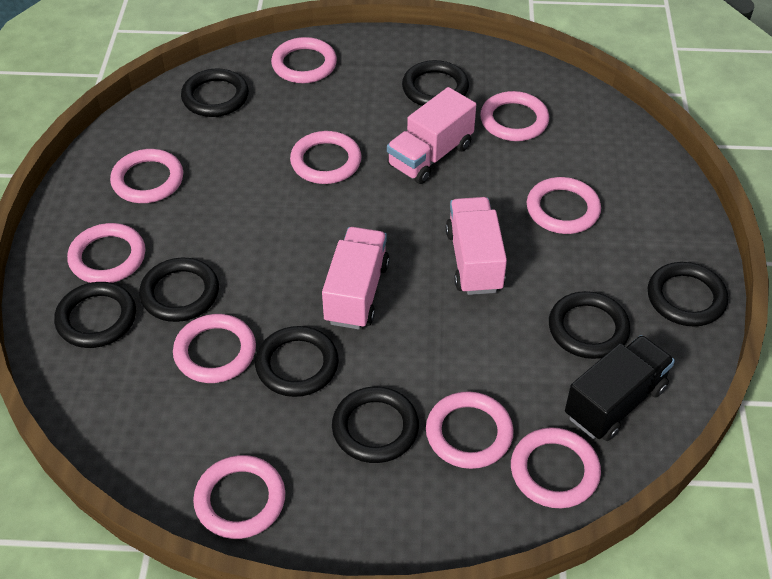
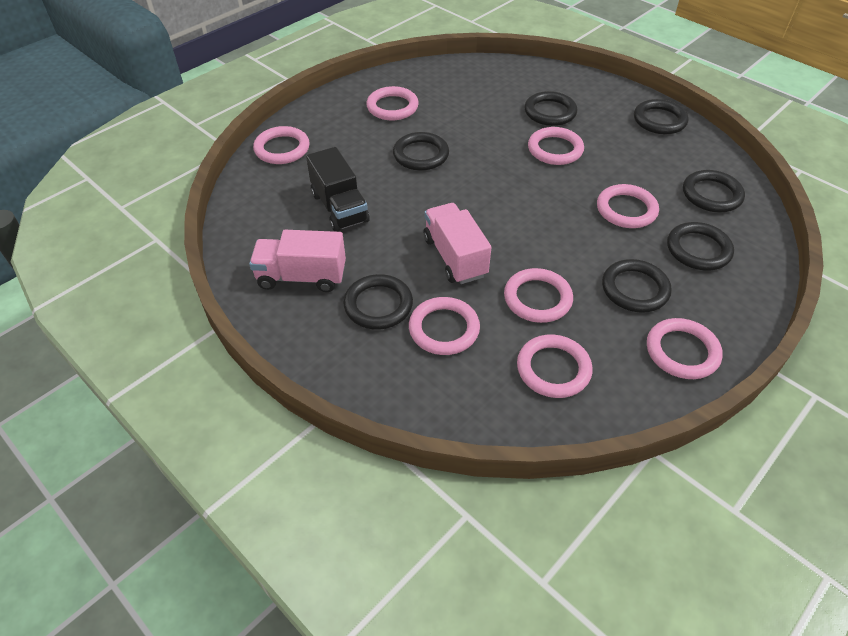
black ring: 8 -> 7
pink ring: 10 -> 8
pink truck: 3 -> 2

